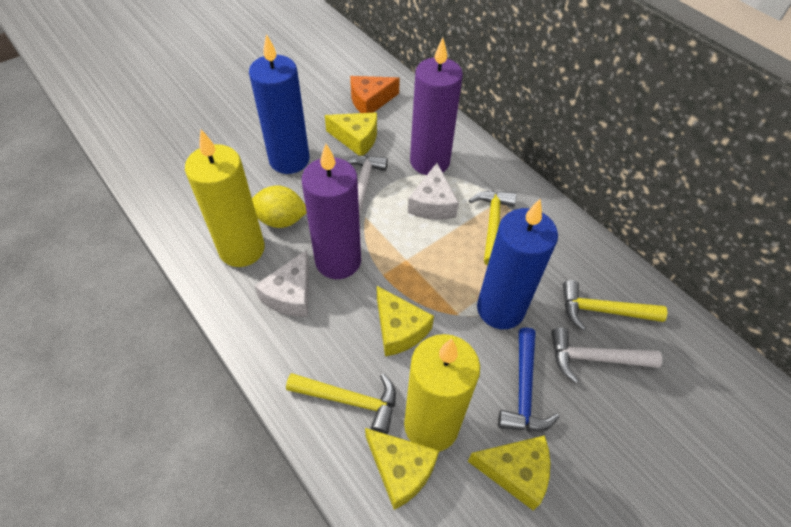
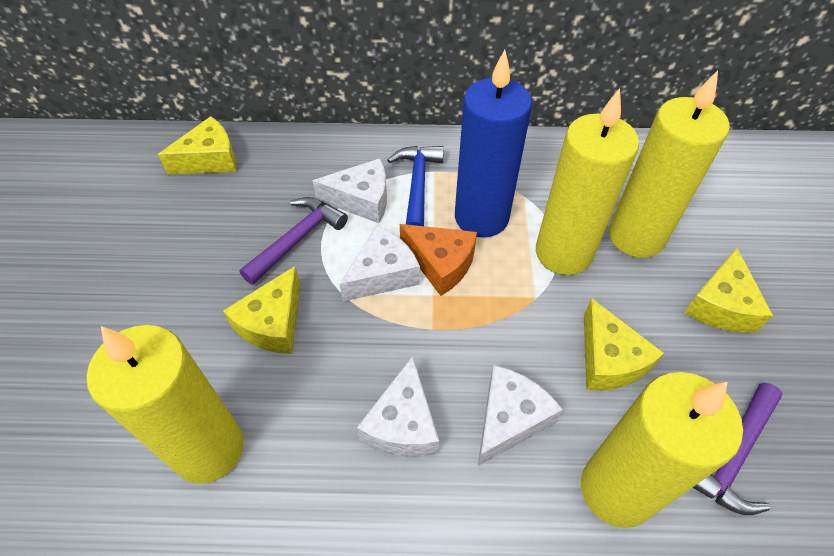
blue candle: 2 -> 1
purple candle: 2 -> 0
purple hammer: 0 -> 2
white cheese: 2 -> 4
white hammer: 2 -> 0
yellow candle: 2 -> 4
yellow hammer: 3 -> 0
yellow lemon: 1 -> 0

